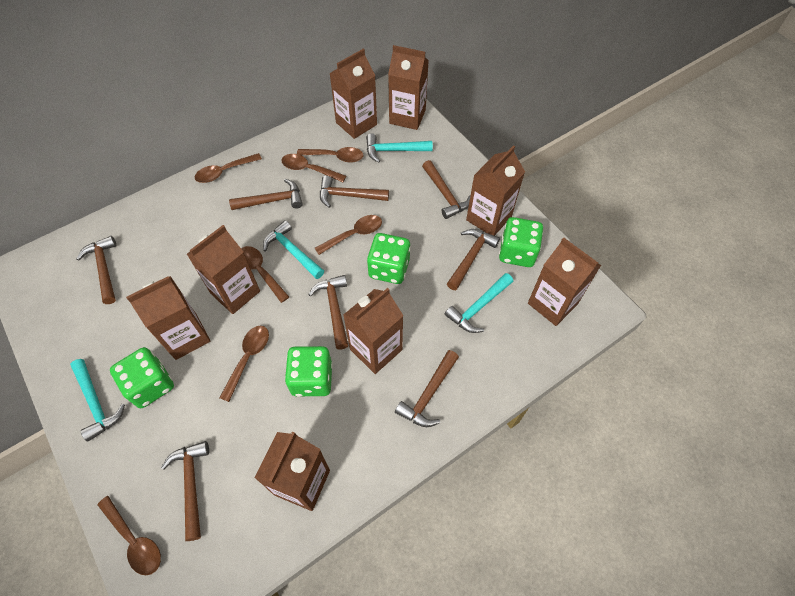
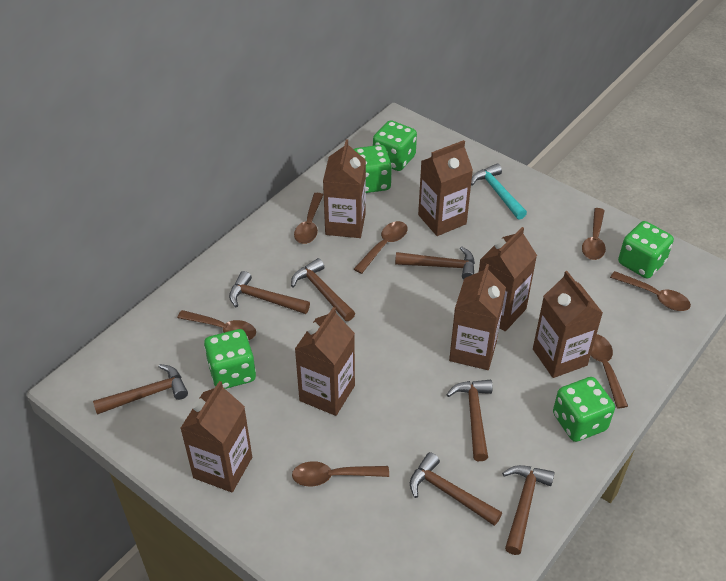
brown carton: 8 -> 7
brown hammer: 8 -> 7
green dice: 4 -> 5
turquoise hammer: 4 -> 1

